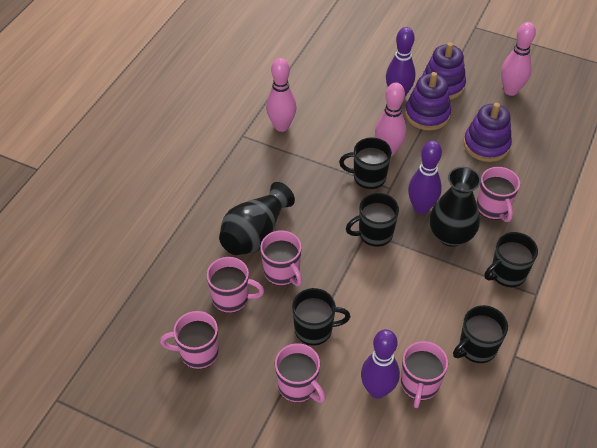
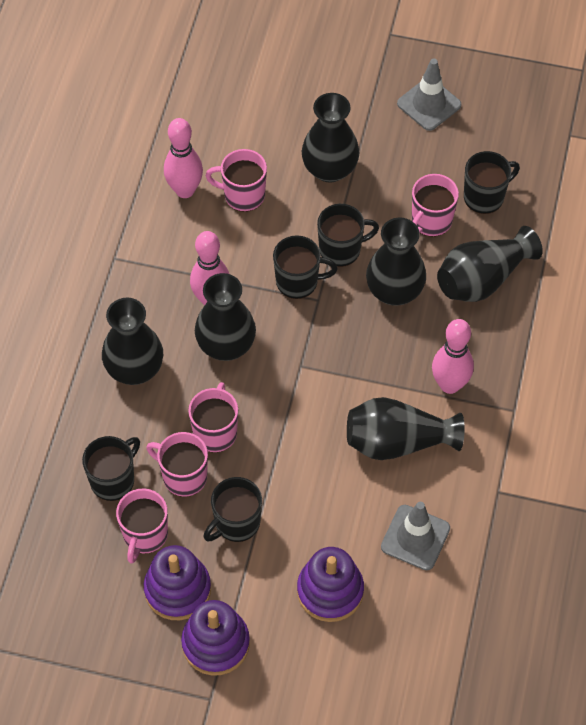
black vase: 2 -> 6
grey traffic cone: 0 -> 2
pink mug: 6 -> 5
purple bowling pin: 3 -> 0

